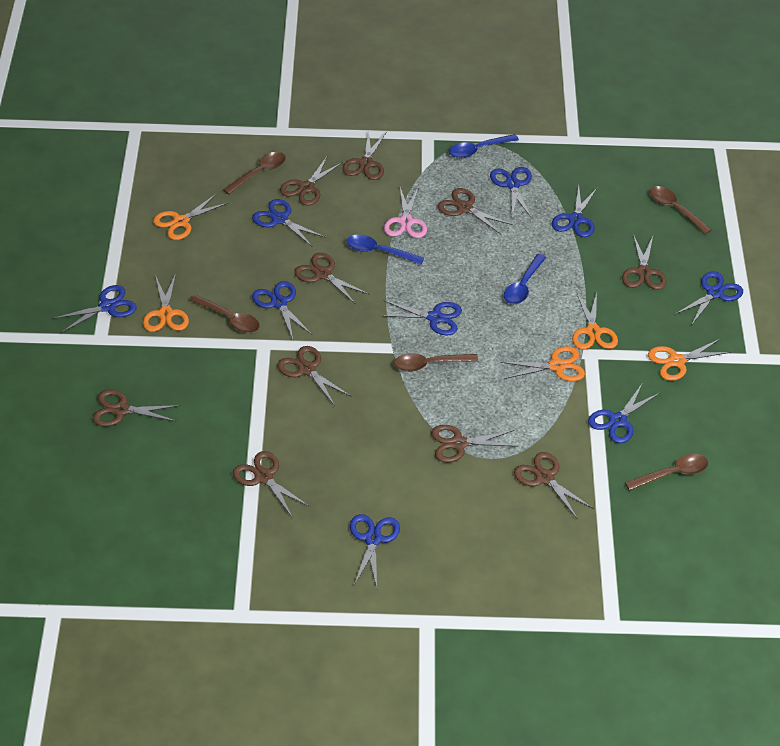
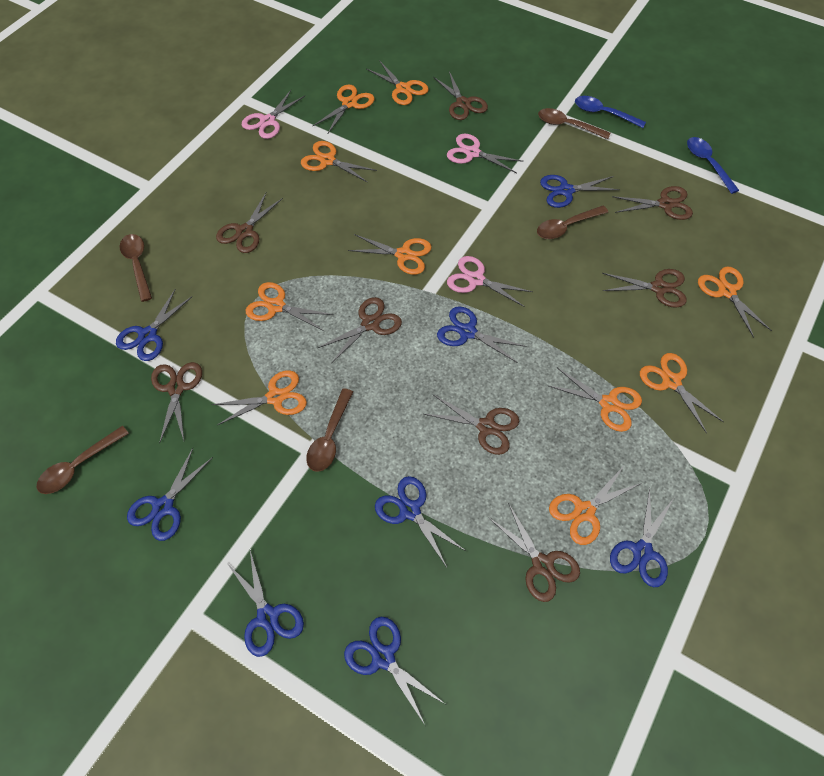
blue scissors: 9 -> 8
blue spoon: 3 -> 2
brown scissors: 10 -> 8
orange scissors: 5 -> 10
pink scissors: 1 -> 3

